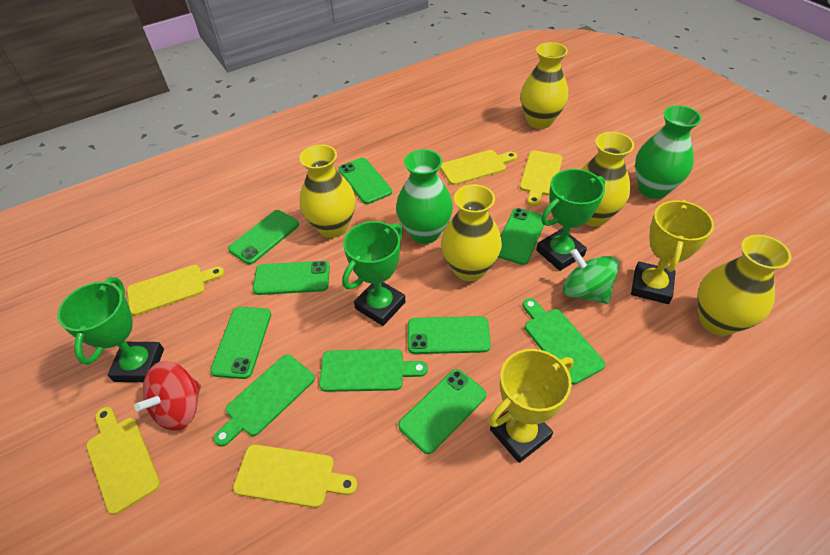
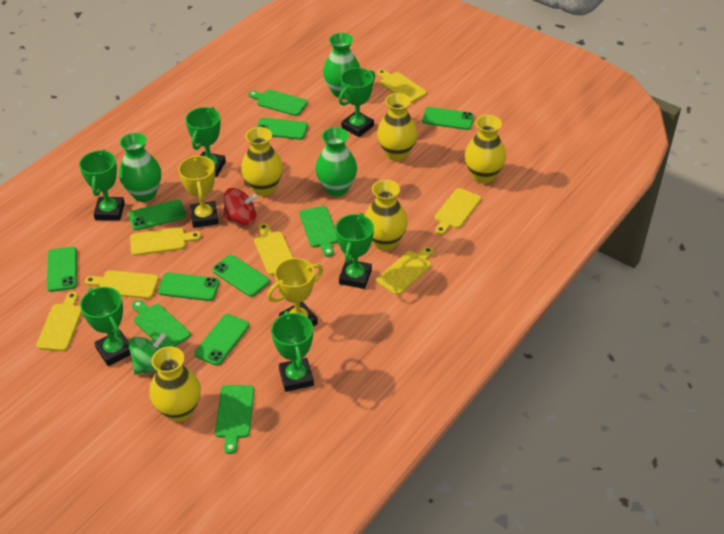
green cutting board: 3 -> 4
green trophy: 3 -> 6
green vase: 2 -> 3
yellow cutting board: 5 -> 7

